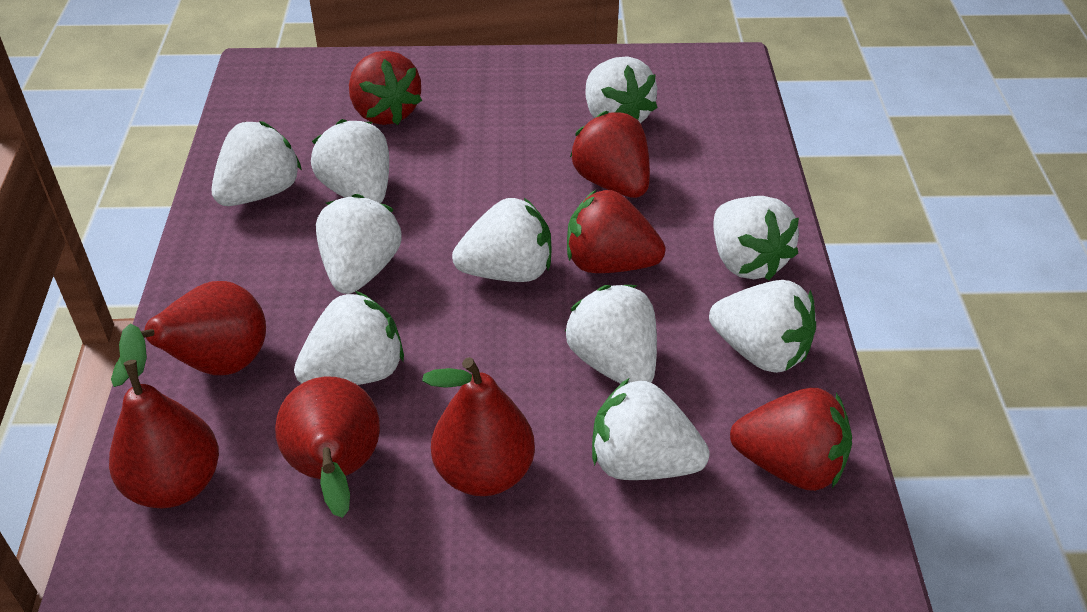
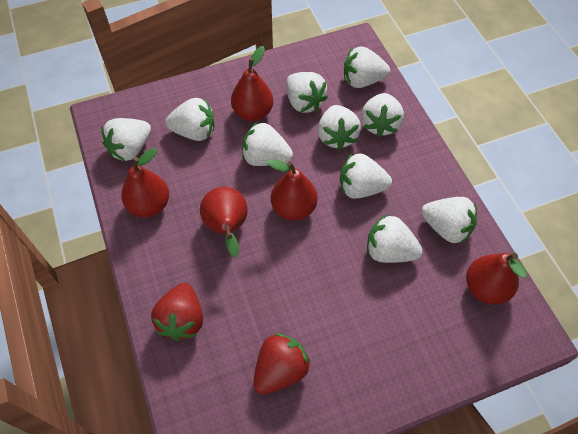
red pear: 4 -> 5
red strawberry: 4 -> 2

